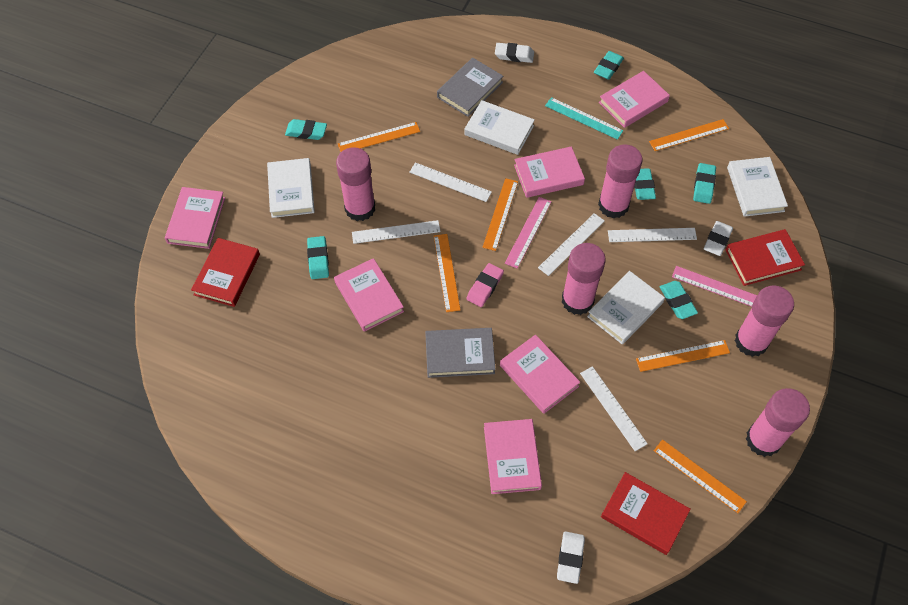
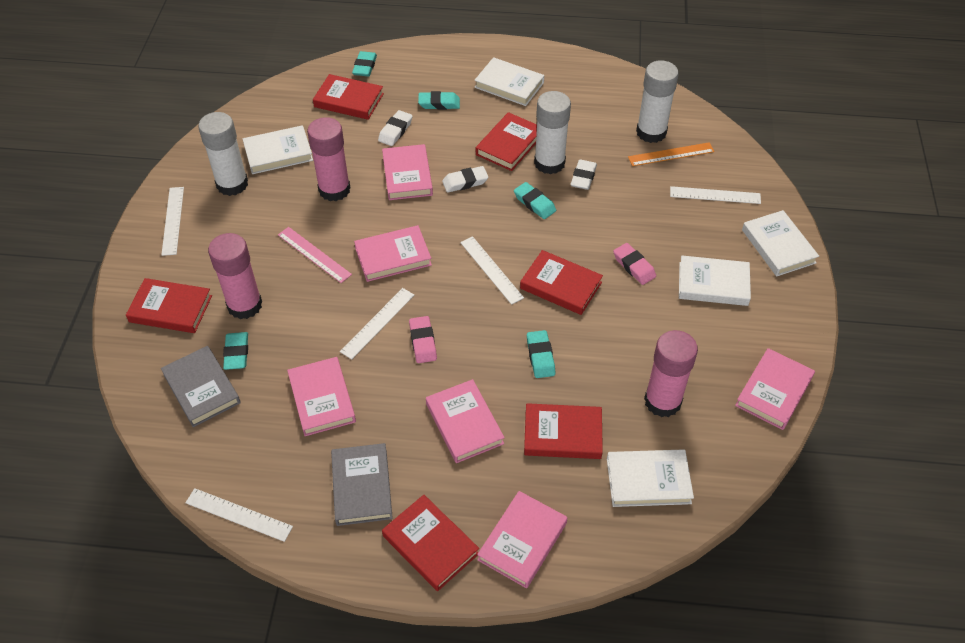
orange ruler: 6 -> 1
pink eraser: 1 -> 2
pink glue stick: 5 -> 3
pink ruler: 2 -> 1
red book: 3 -> 6
turquoise eraser: 6 -> 5
turquoise ruler: 1 -> 0
white book: 4 -> 5
white glue stick: 0 -> 3

